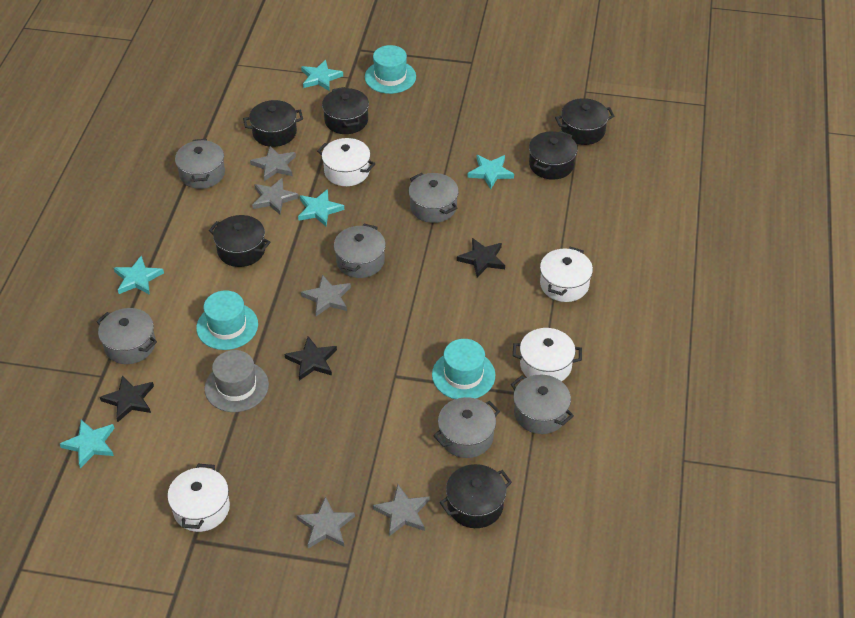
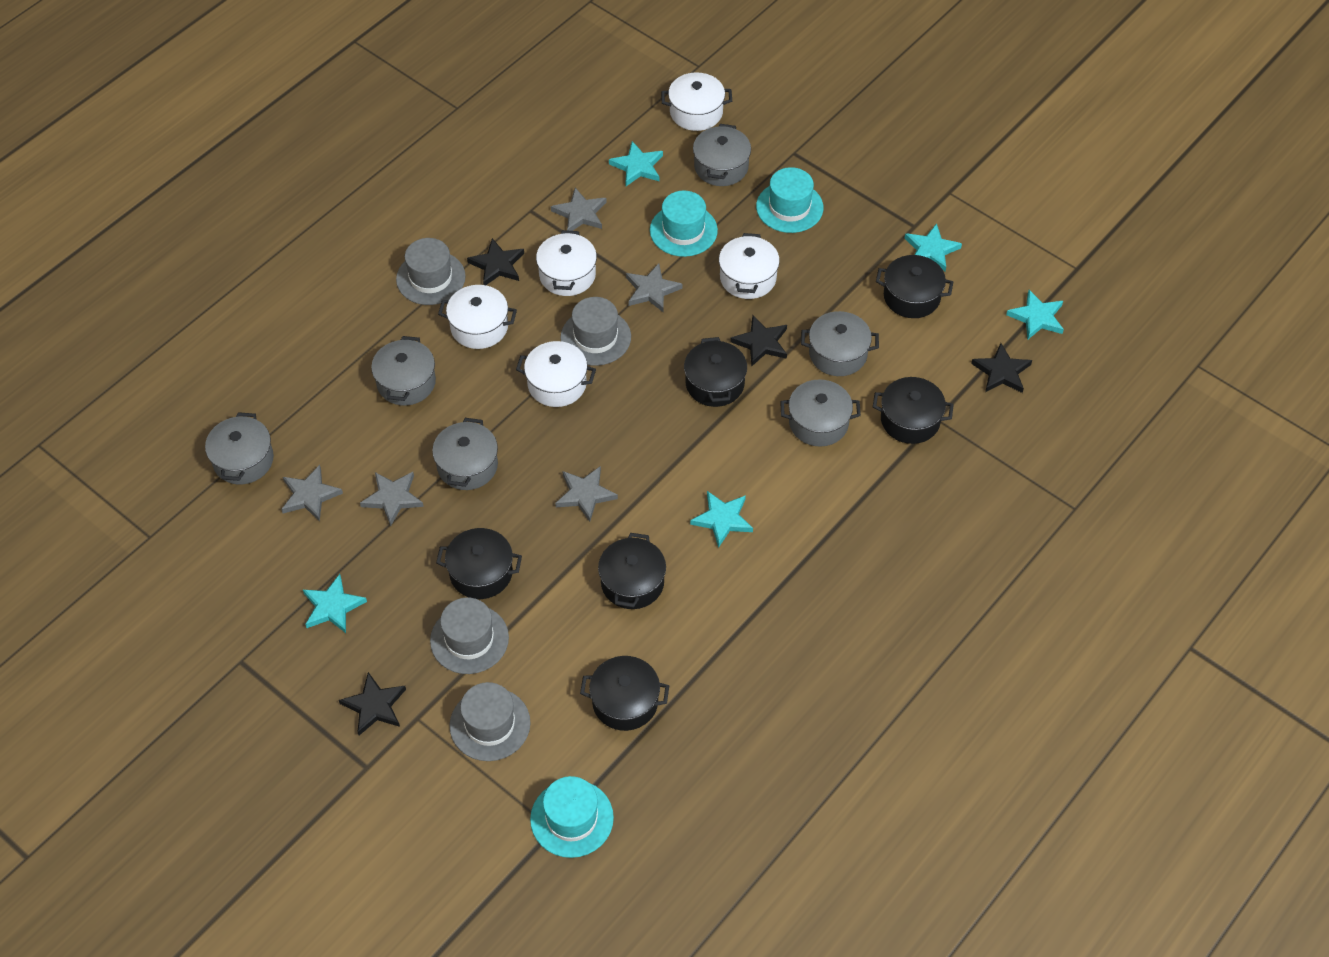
black star: 3 -> 4
grey hat: 1 -> 4
white pot: 4 -> 5

